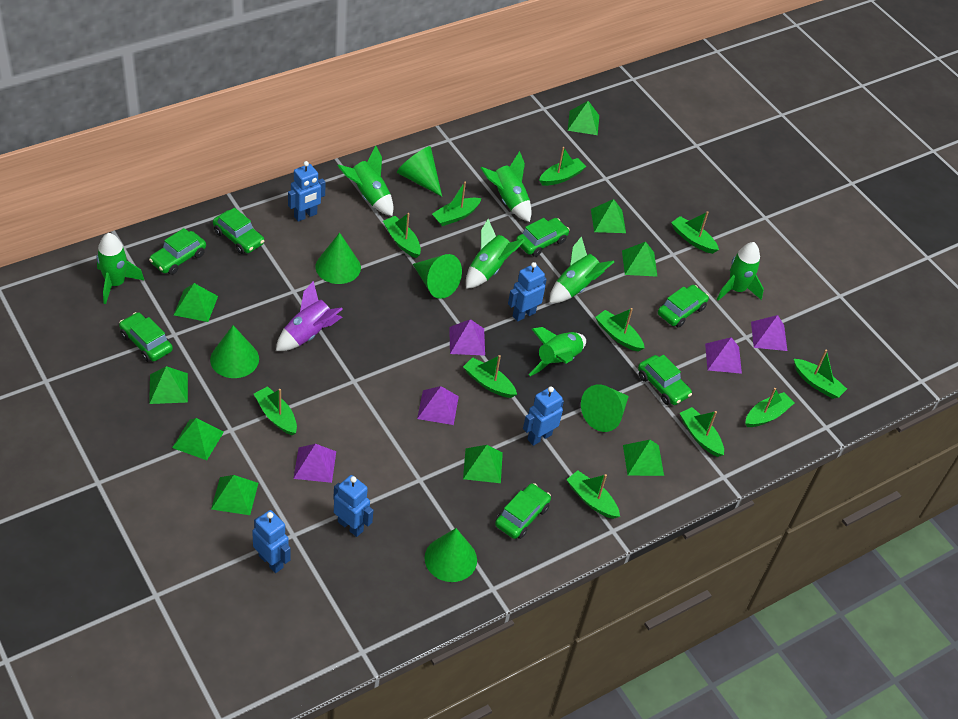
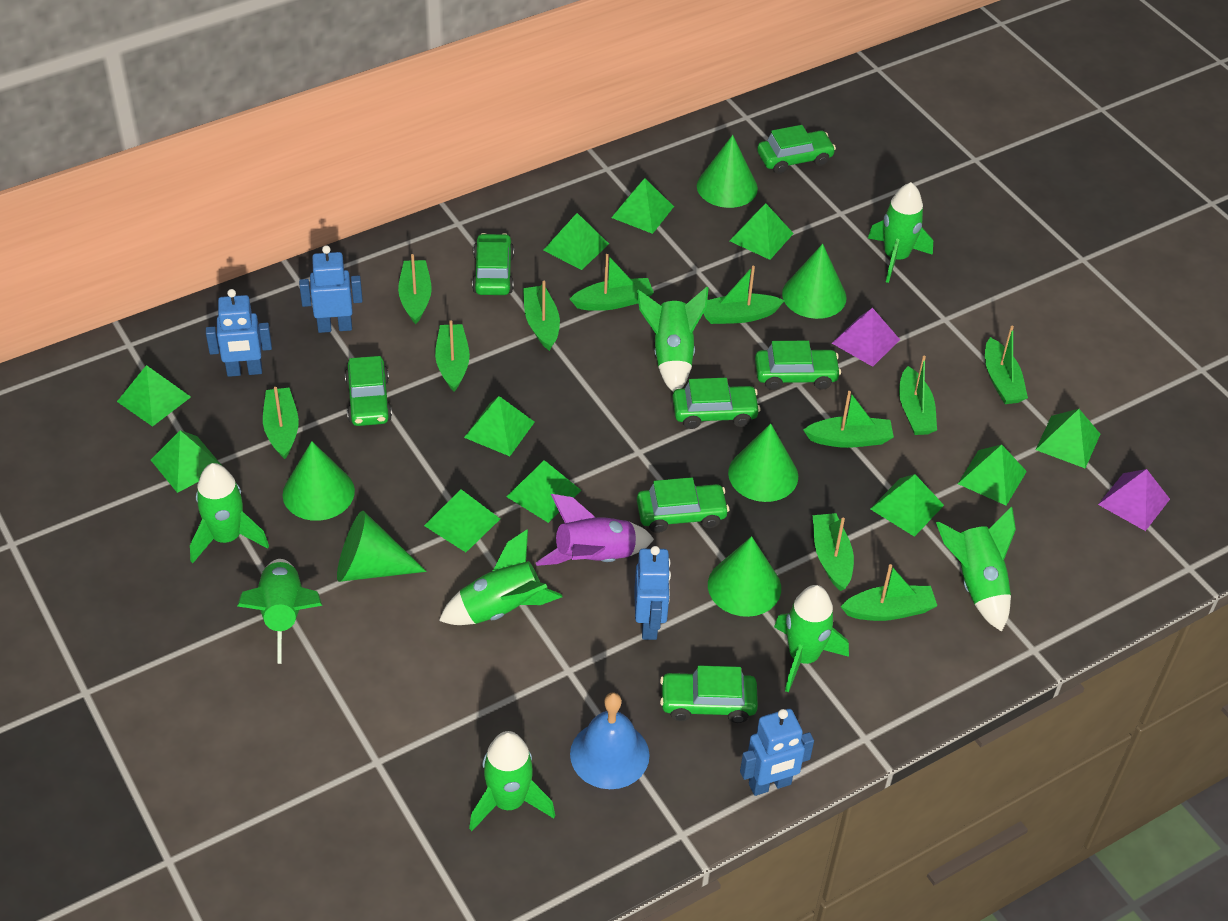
blue bell: 0 -> 1
blue robot: 5 -> 4
green pyramid: 9 -> 11
green rocket: 7 -> 8
purple pyramid: 5 -> 2

